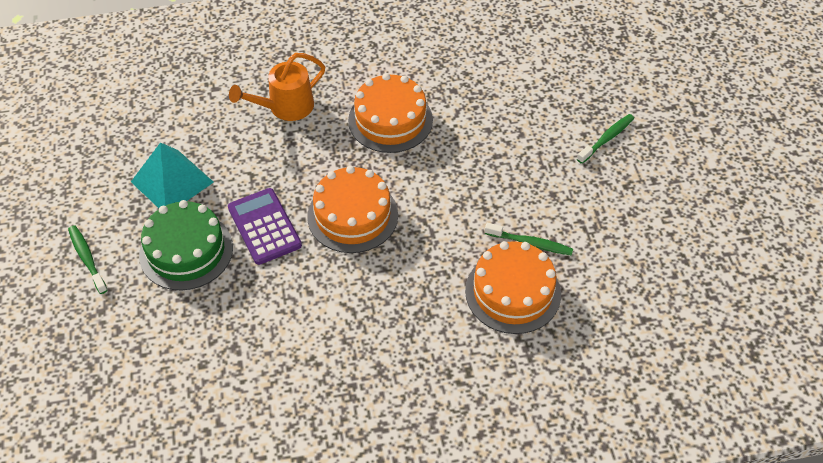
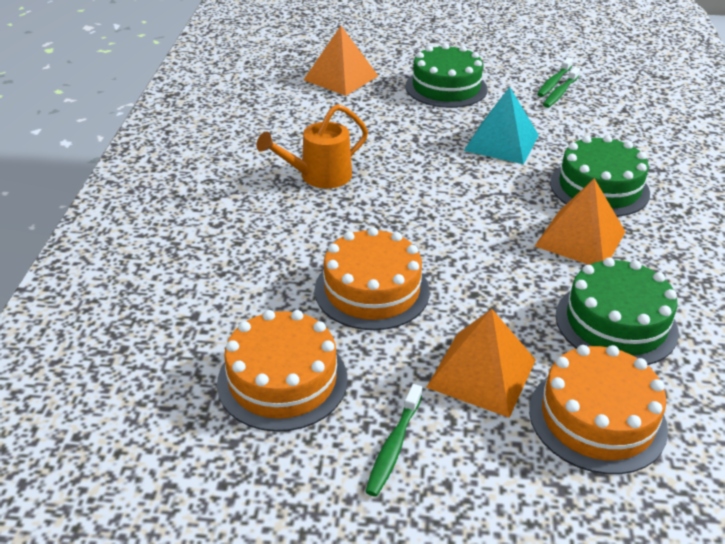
green cake: 1 -> 3
orange pyramid: 0 -> 3
purple calculator: 1 -> 0

